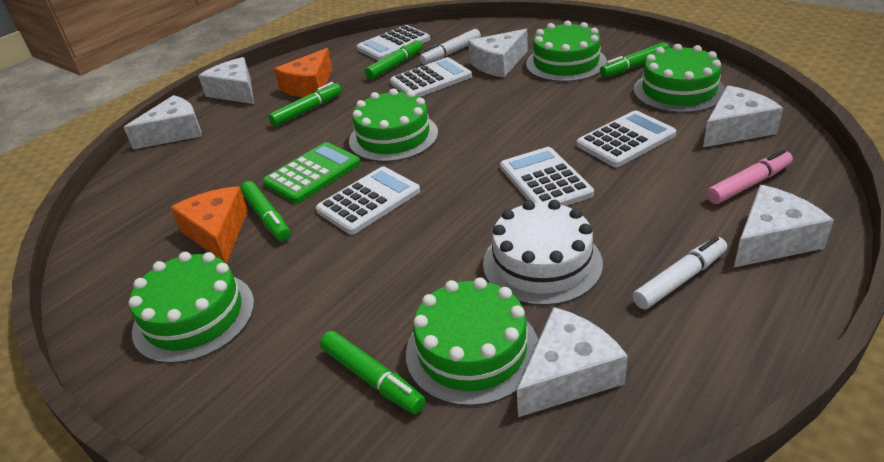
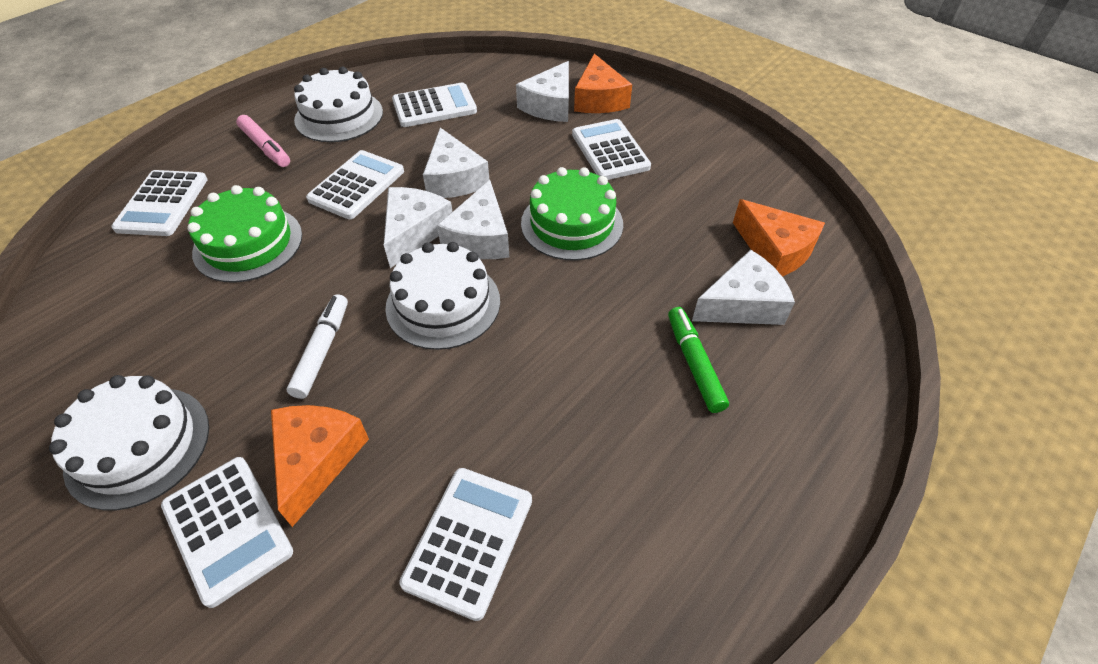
green cake: 5 -> 2
green calculator: 1 -> 0
green marker: 5 -> 1
orange cheese: 2 -> 3
white cake: 1 -> 3
white calculator: 5 -> 6
white cheese: 6 -> 5
white marker: 2 -> 1

